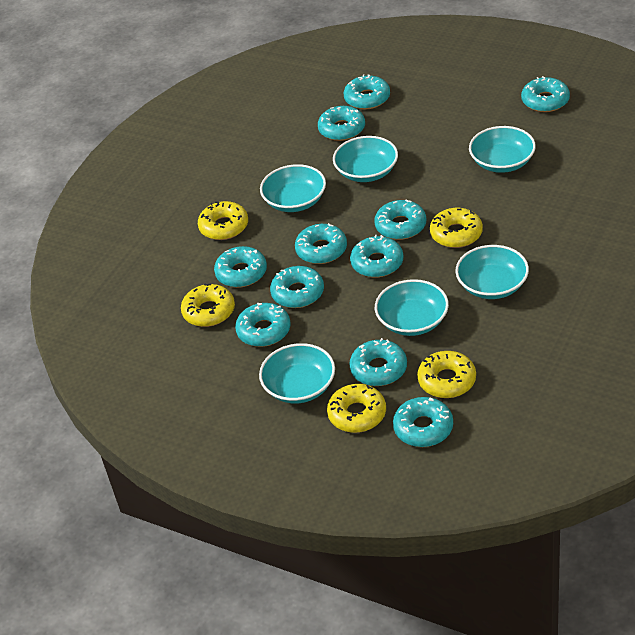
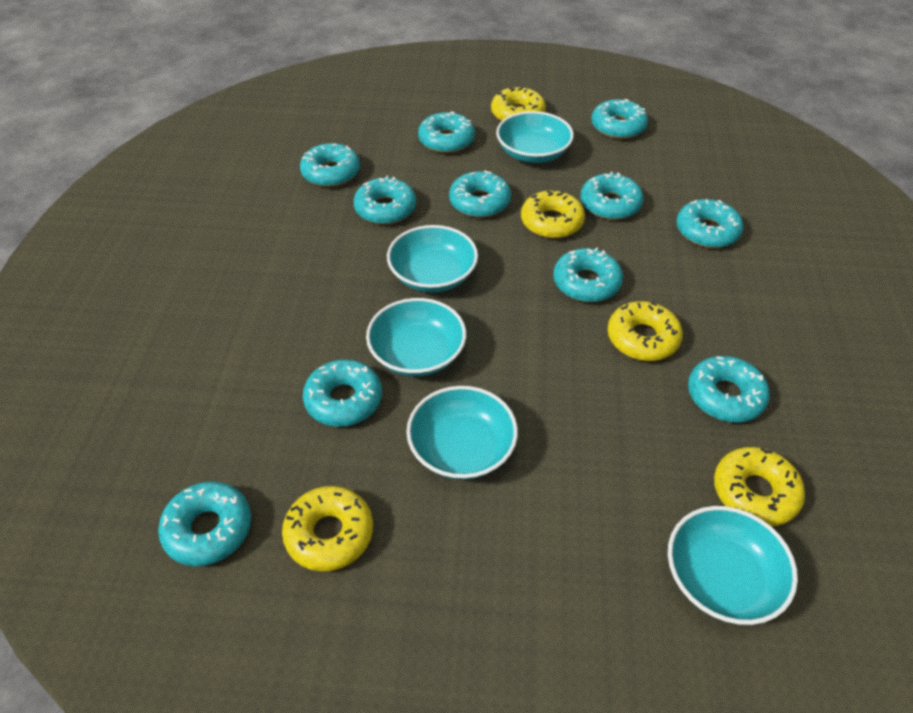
turquoise bowl: 6 -> 5

